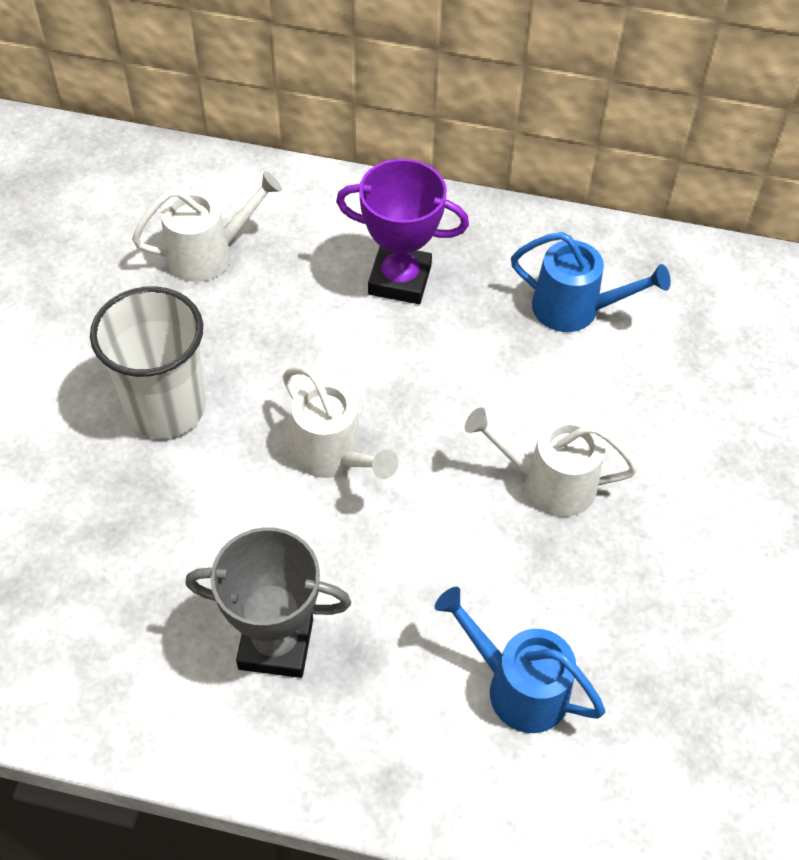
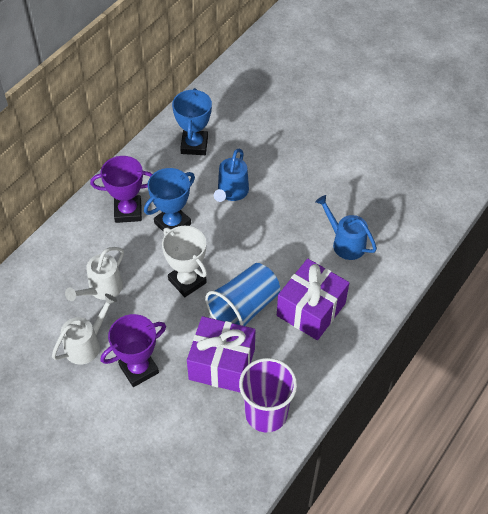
blue cup: 0 -> 1
blue trophy: 0 -> 2
grey trophy: 1 -> 0
purple cup: 0 -> 1
purple gift: 0 -> 2
purple trophy: 1 -> 2
white cup: 1 -> 0
white trophy: 0 -> 1
white watering can: 3 -> 2

